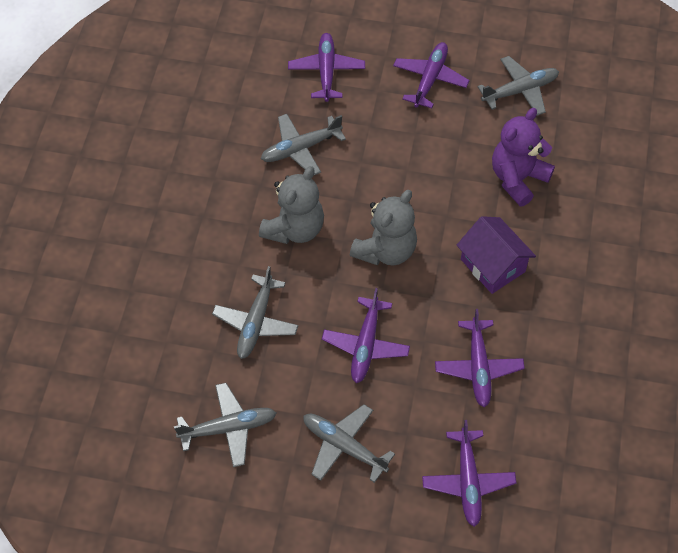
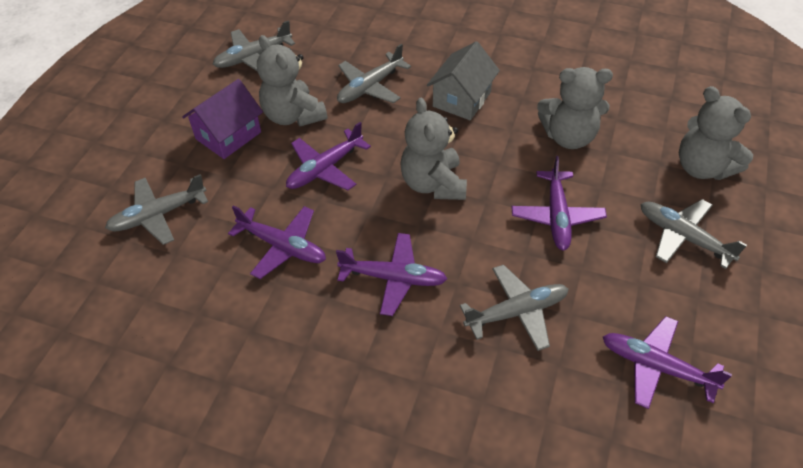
grey house: 0 -> 1
grey teddy bear: 2 -> 4
purple teddy bear: 1 -> 0

